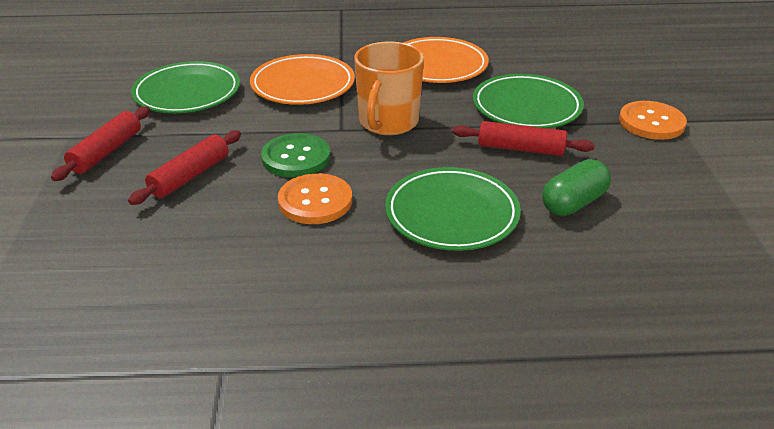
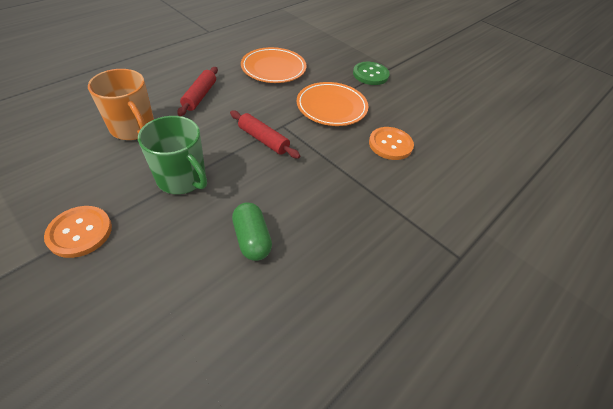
green mug: 0 -> 1
green plate: 3 -> 0
red rolling pin: 3 -> 2

